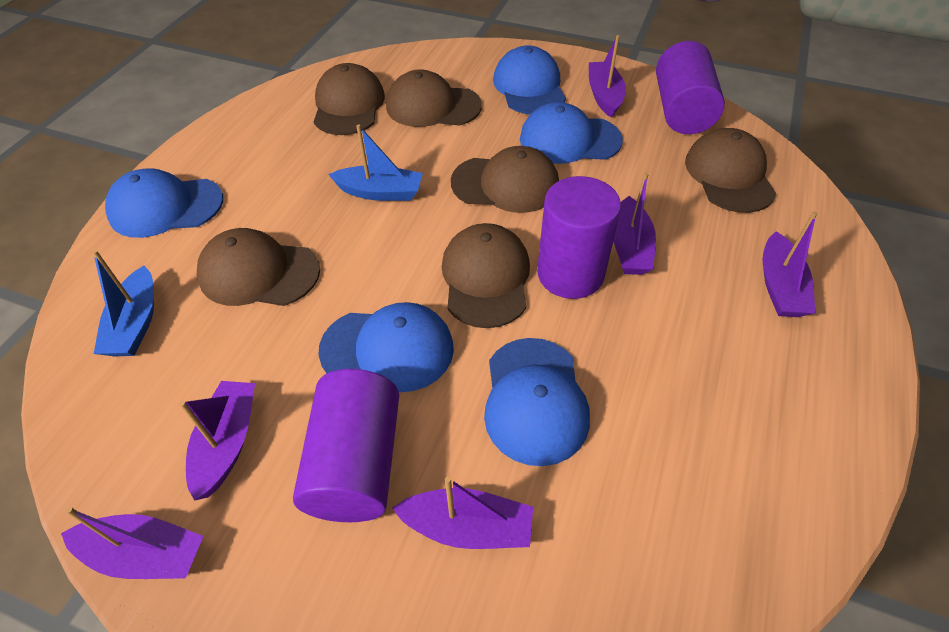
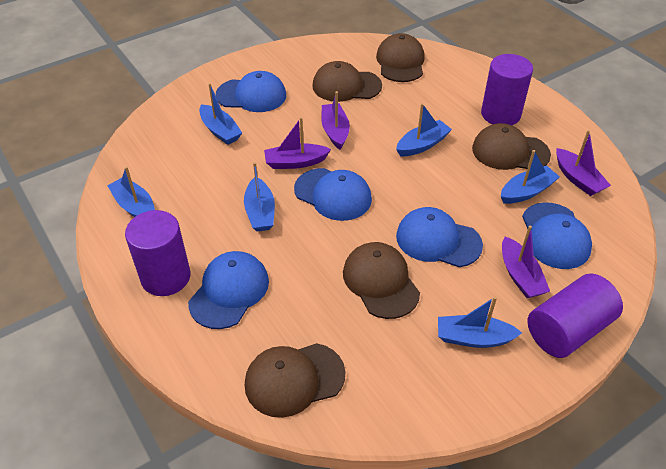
blue boat: 2 -> 6
brown cap: 6 -> 5
purple boat: 6 -> 4

